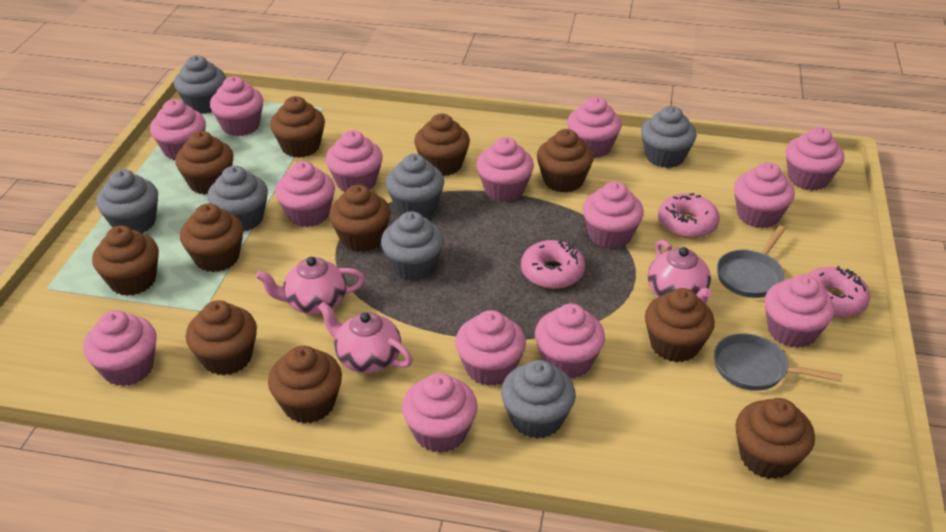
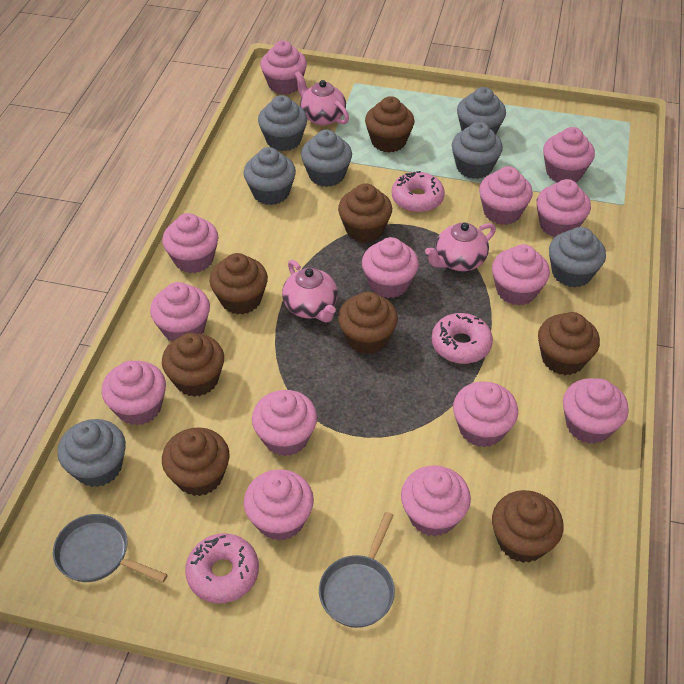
brown cupcake: 11 -> 8

